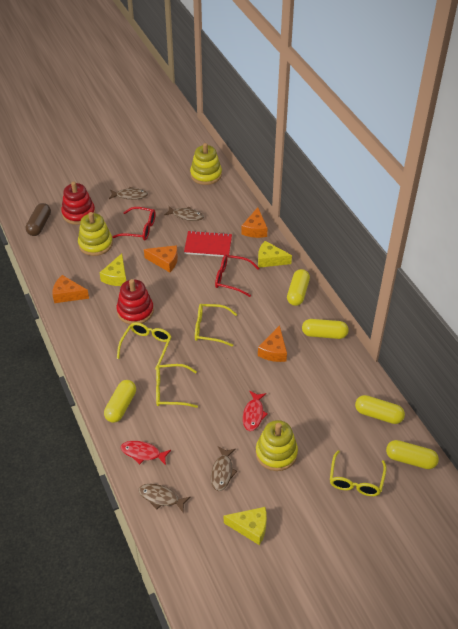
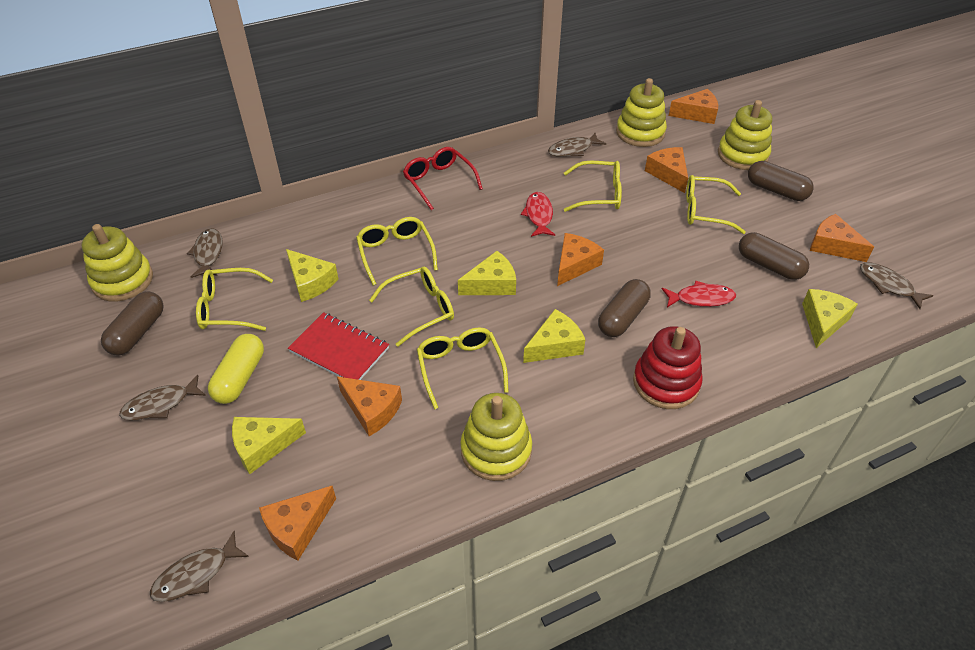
brown capsule: 1 -> 4
brown fish: 4 -> 5
orange cheese: 4 -> 6
red glasses: 2 -> 1
red stacking toy: 2 -> 1
yellow capsule: 5 -> 1
yellow cheese: 3 -> 5
yellow glasses: 4 -> 6
yellow stacking toy: 3 -> 4

